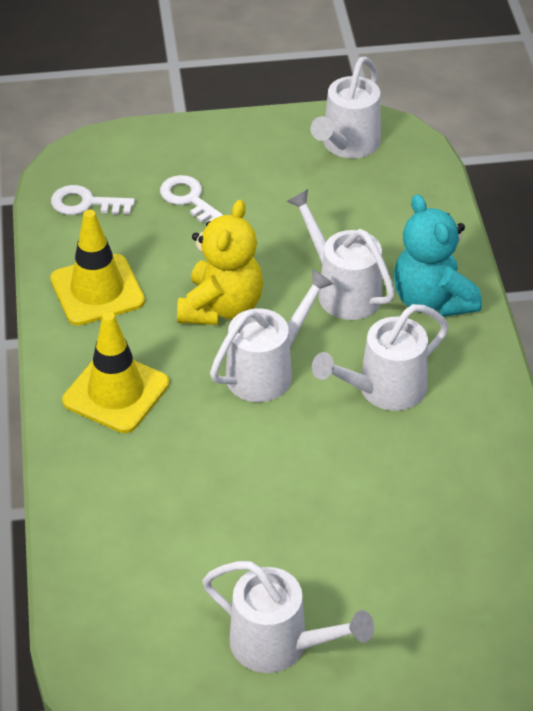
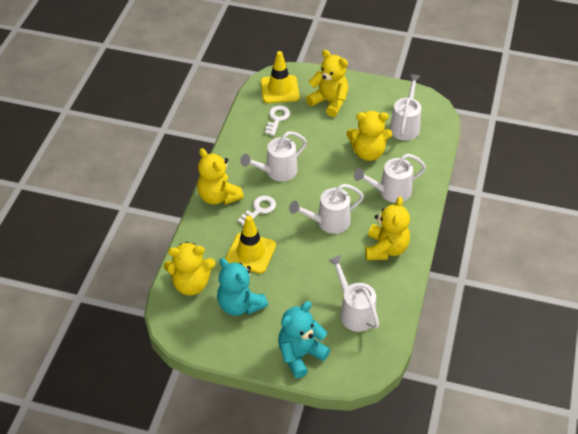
turquoise teddy bear: 1 -> 2
yellow teddy bear: 1 -> 5

